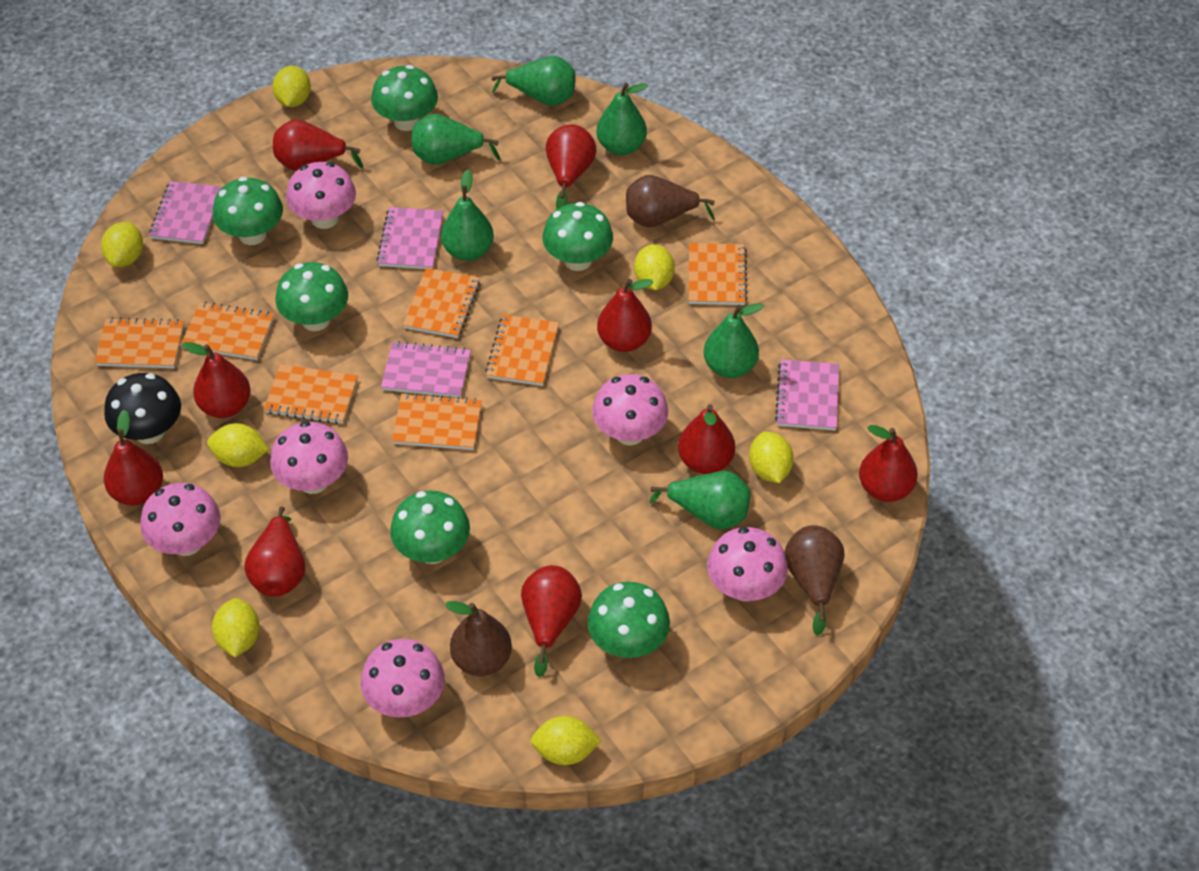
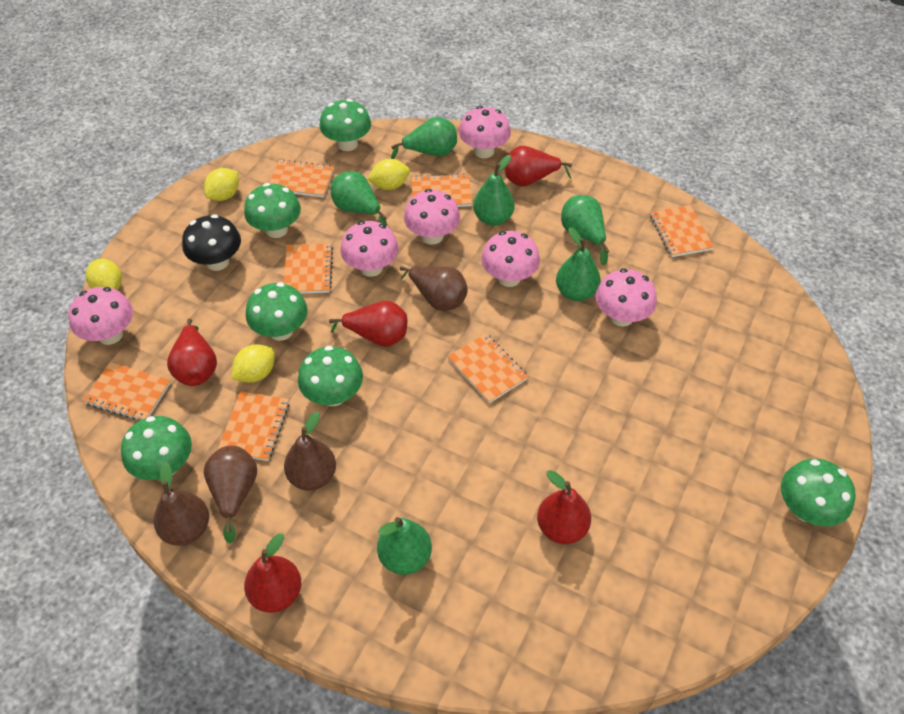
brown pear: 3 -> 4
pink notebook: 4 -> 0
red pear: 9 -> 5
yellow lemon: 7 -> 4

